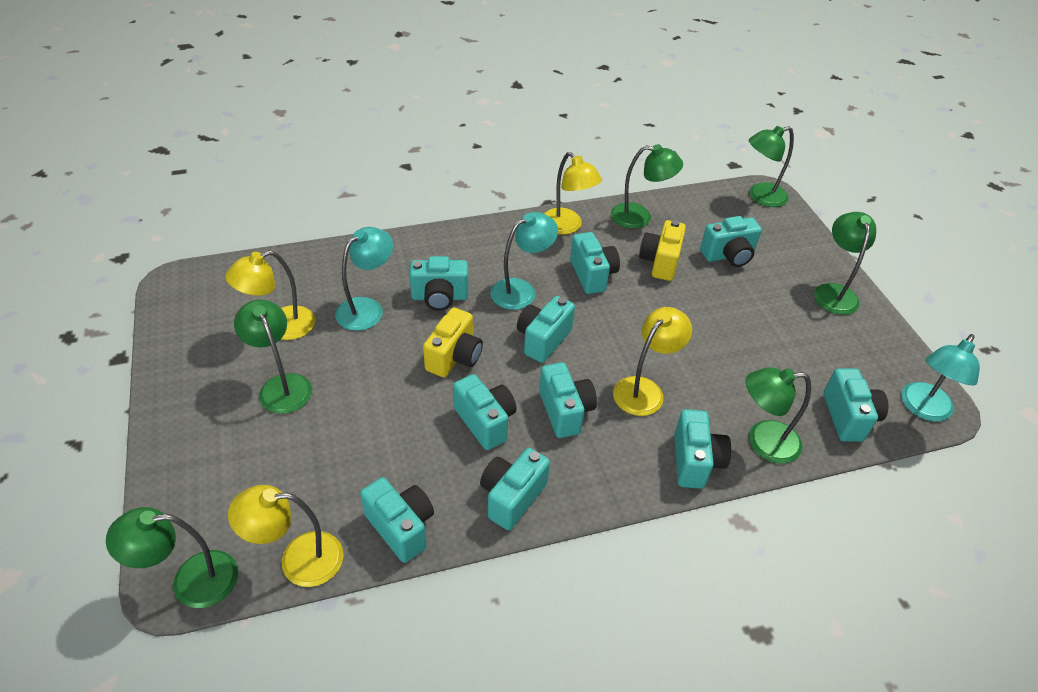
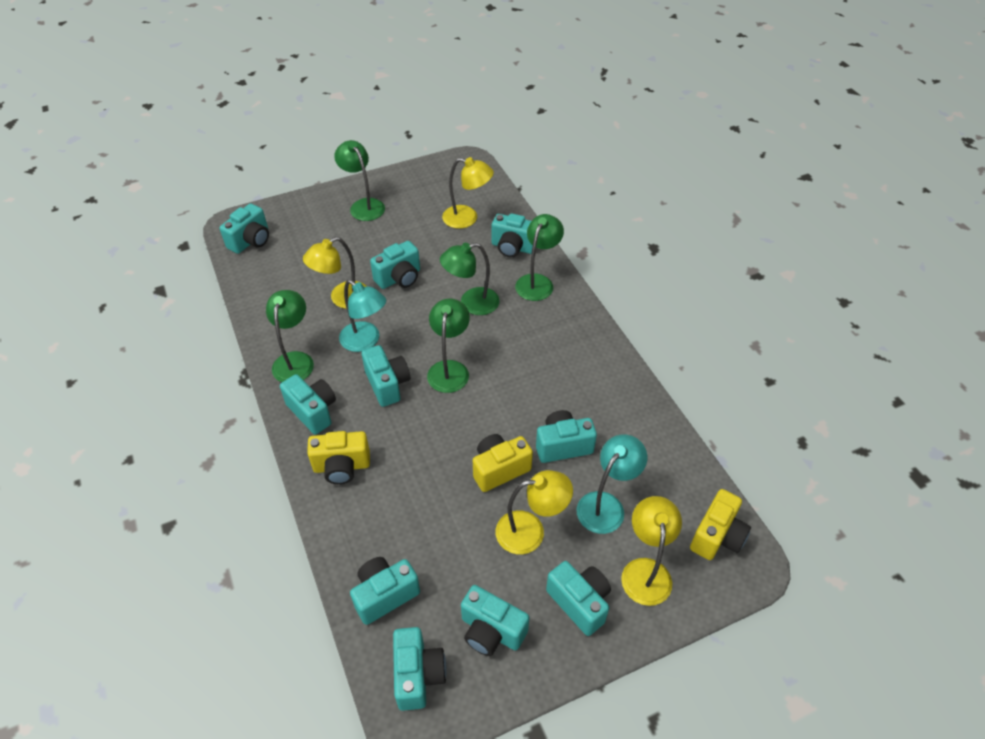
green lamp: 6 -> 5
turquoise lamp: 3 -> 2
yellow camera: 2 -> 3

